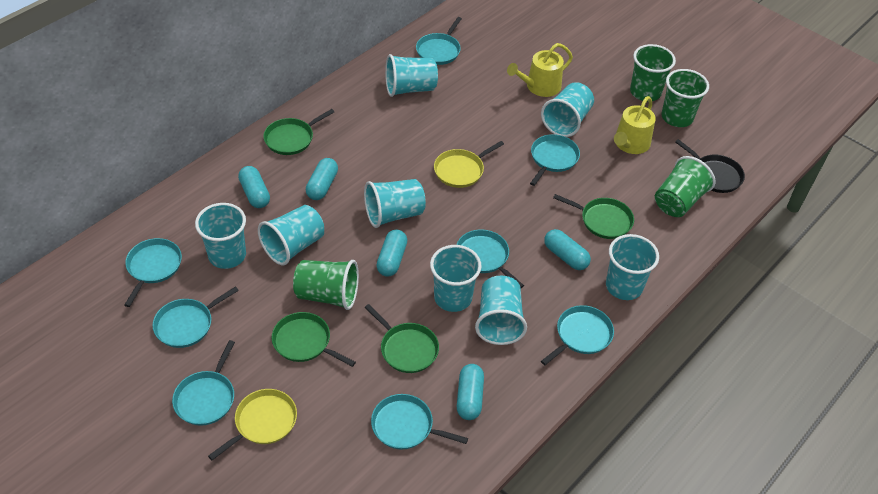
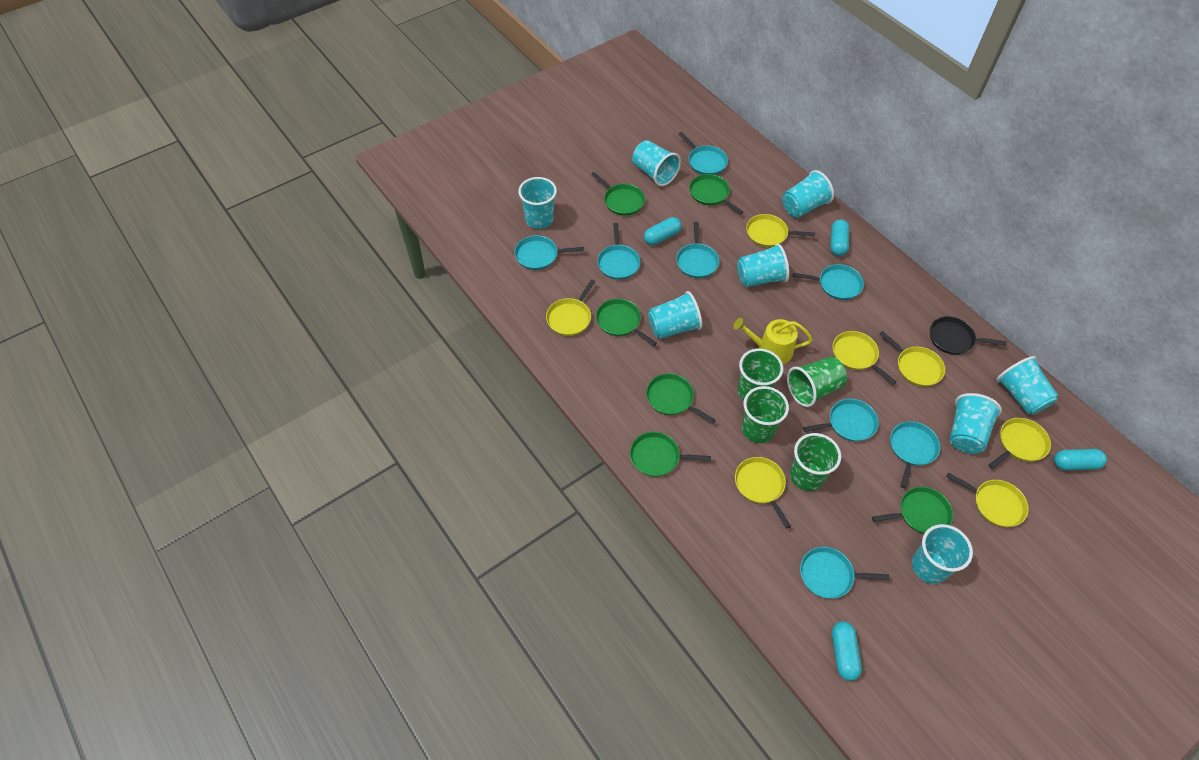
green pan: 4 -> 6
turquoise capsule: 5 -> 4
yellow pan: 2 -> 7
yellow watering can: 2 -> 1

